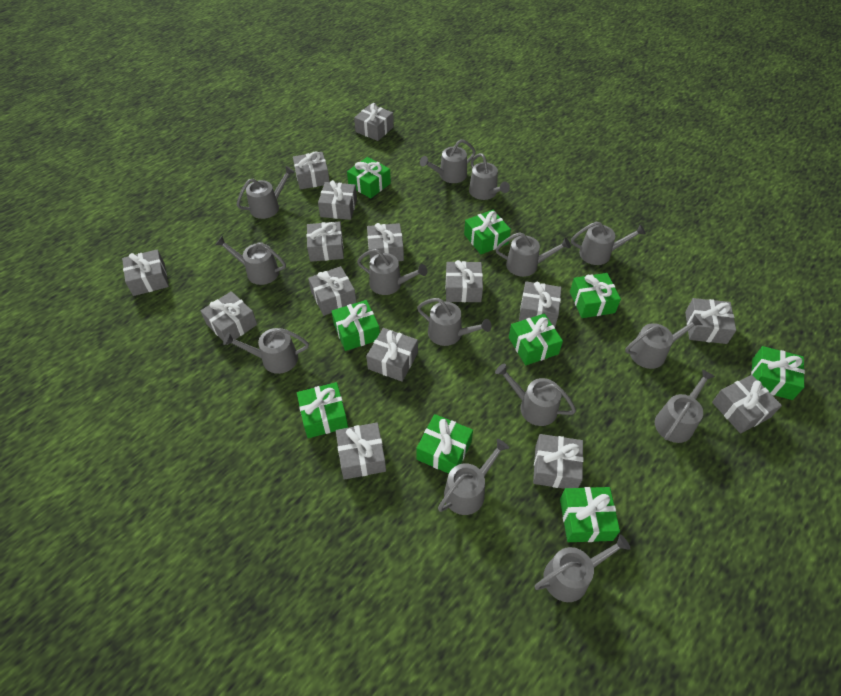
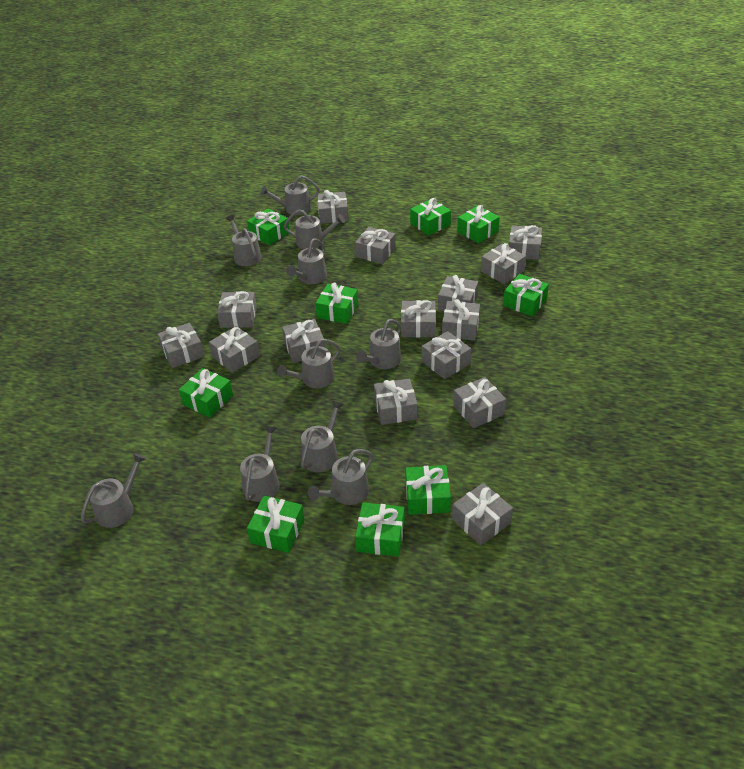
grey watering can: 14 -> 10

